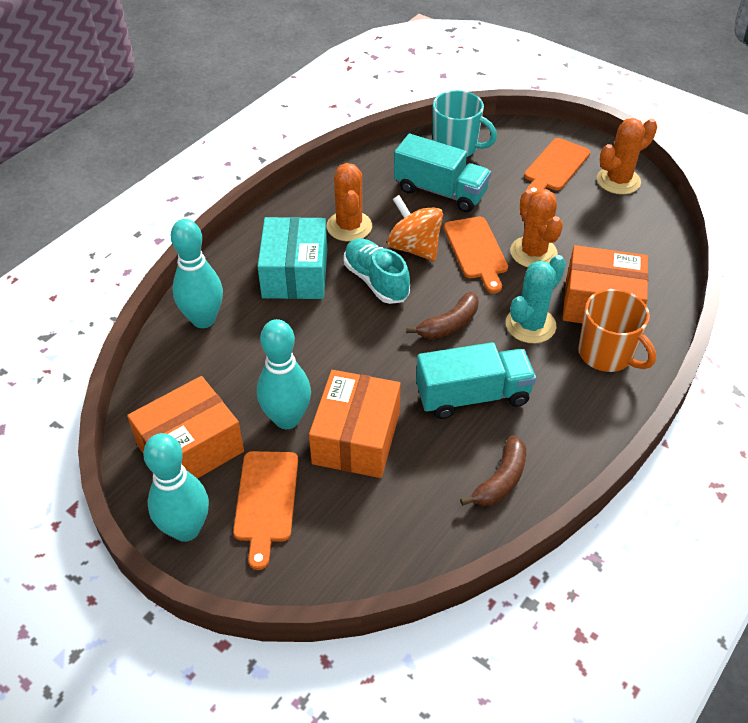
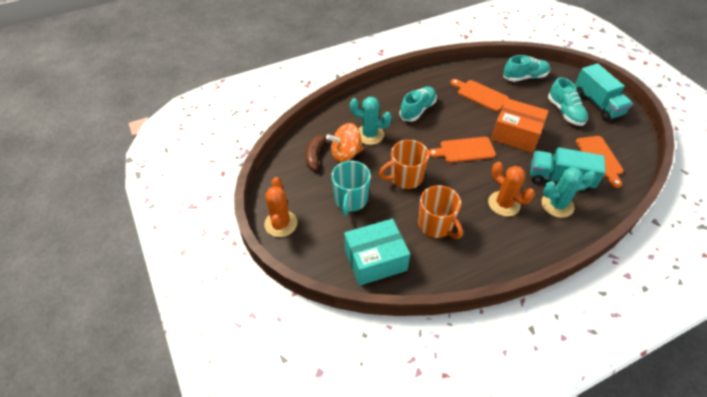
brown banana: 2 -> 1
orange box: 3 -> 1
orange cactus: 3 -> 2
orange mug: 1 -> 2
turquoise bowling pin: 3 -> 0
turquoise cactus: 1 -> 2
turquoise shoe: 1 -> 3

